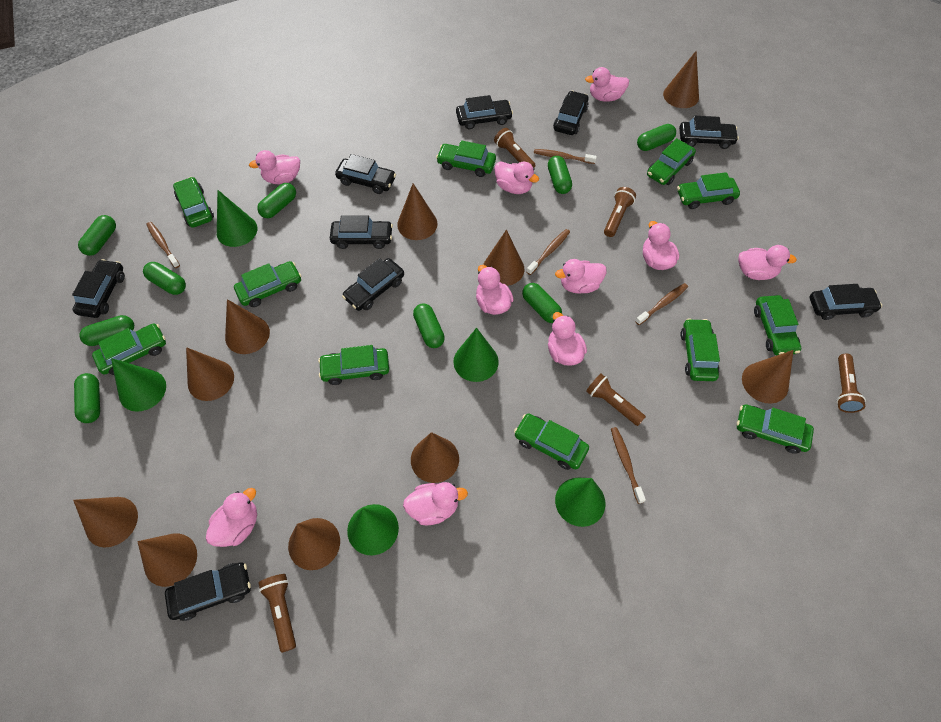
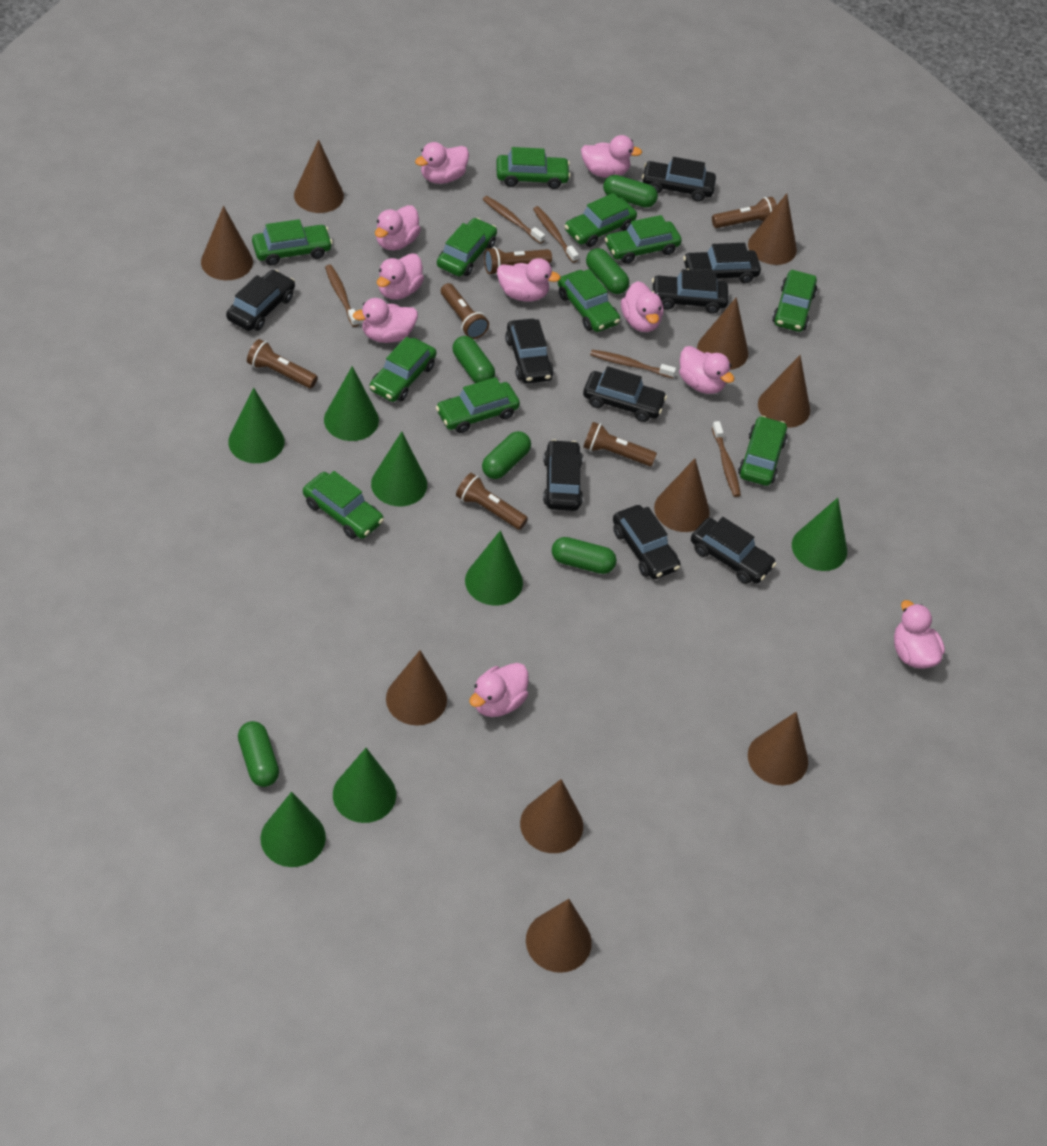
brown flashlight: 5 -> 6
green capsule: 9 -> 6
green cone: 5 -> 7

